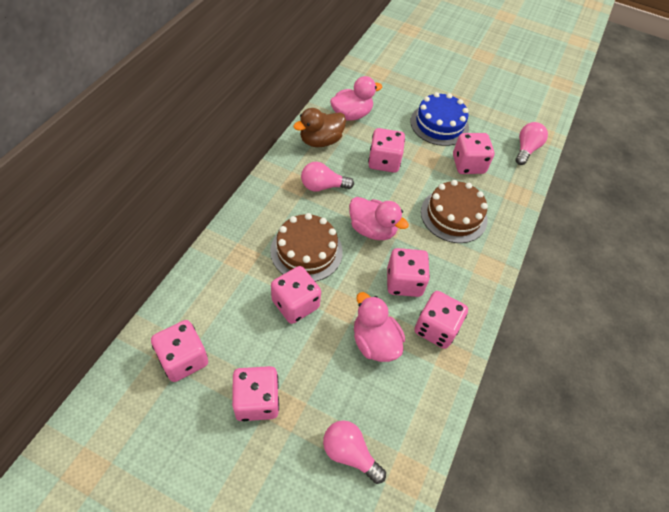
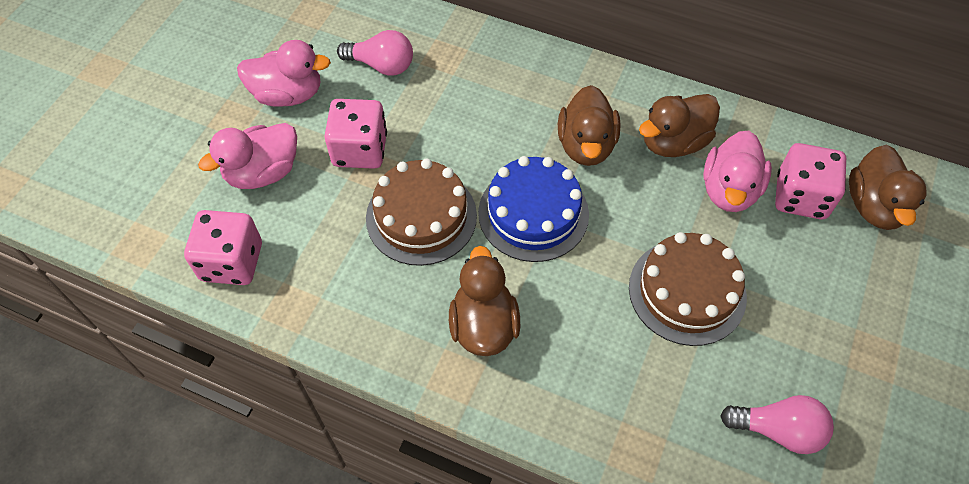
brown duck: 1 -> 4
pink dice: 7 -> 3
pink light bulb: 3 -> 2

